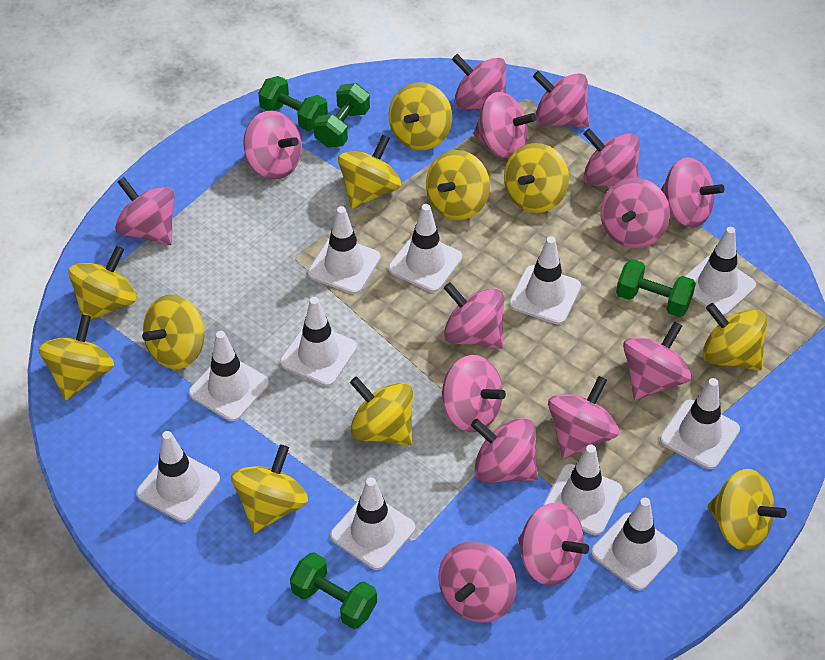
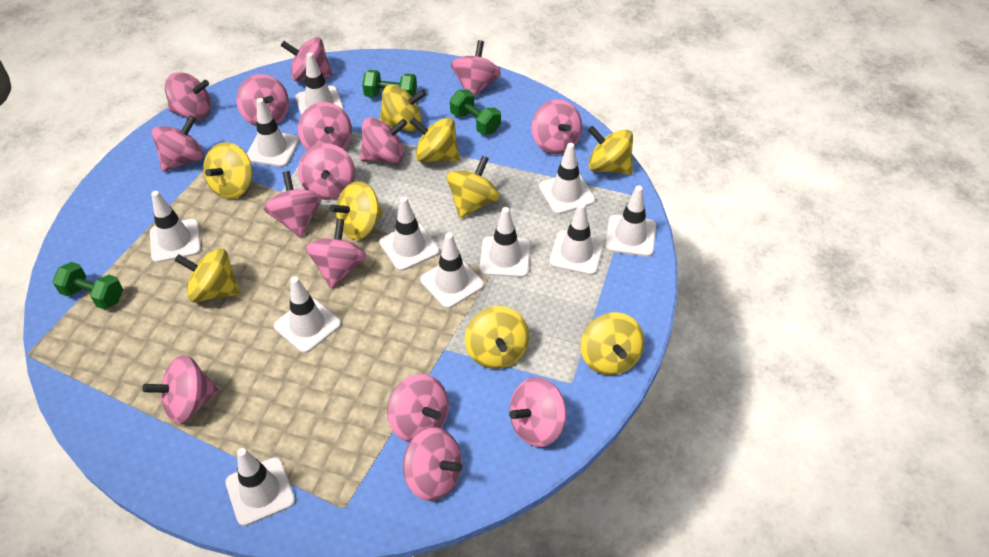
green dumbbell: 4 -> 3
yellow spinning top: 11 -> 9

